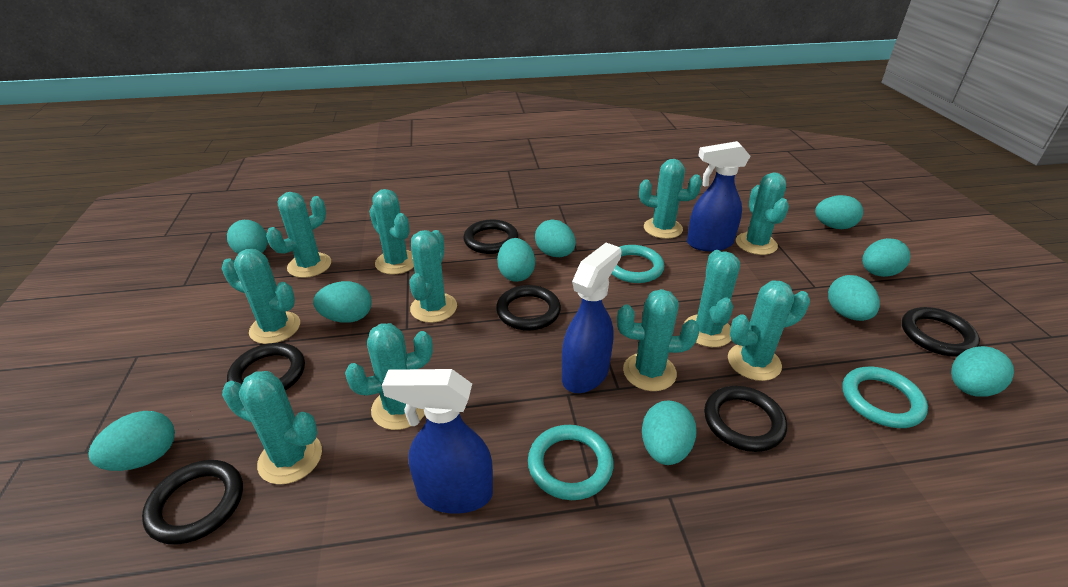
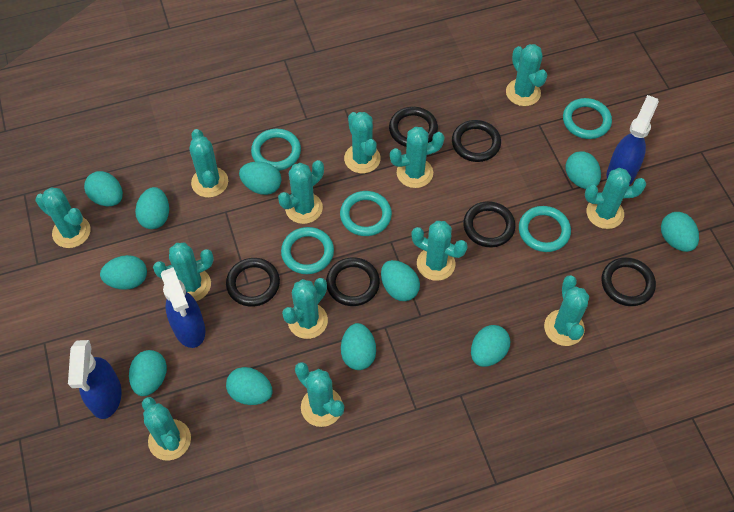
turquoise cactus: 11 -> 13
turquoise egg: 10 -> 11
turquoise ring: 3 -> 5

